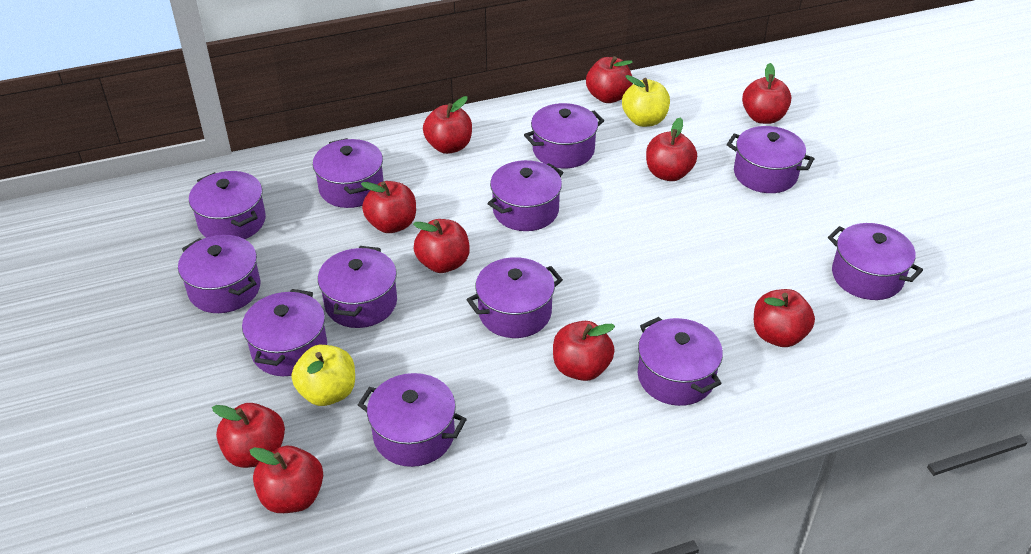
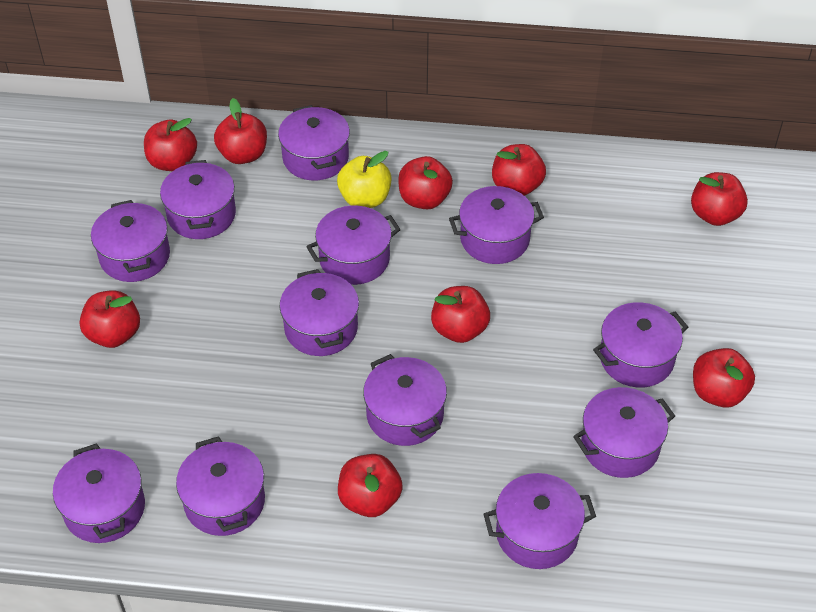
red apple: 10 -> 9
yellow apple: 2 -> 1

